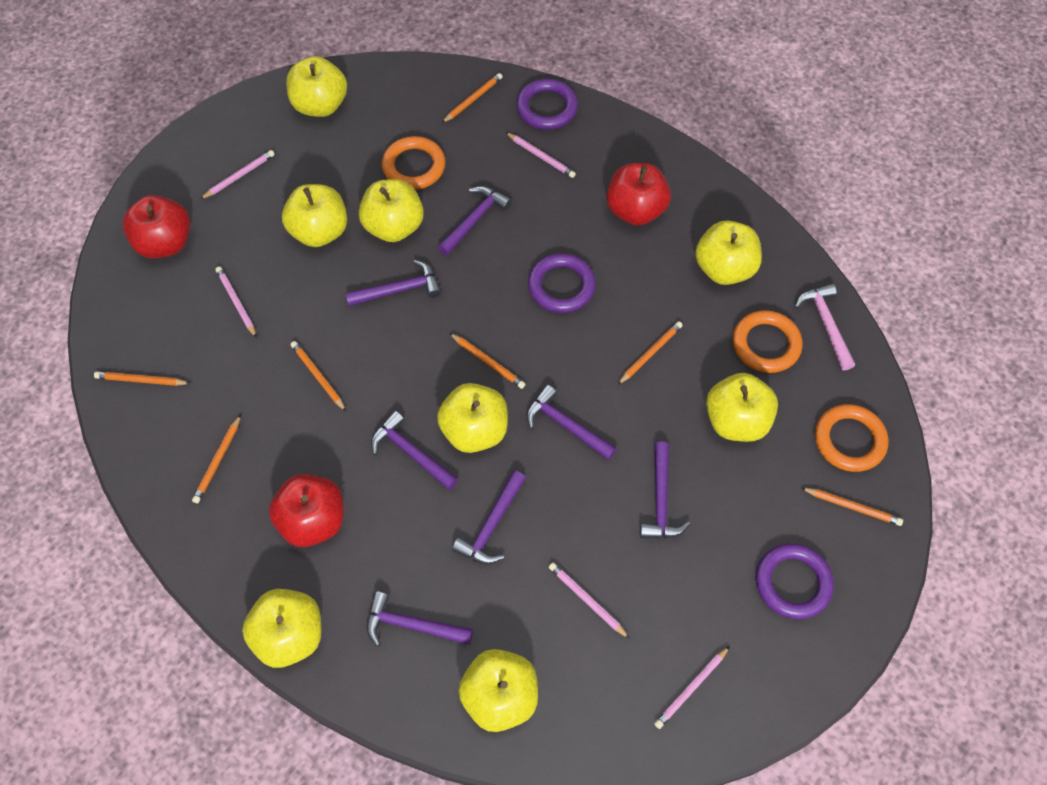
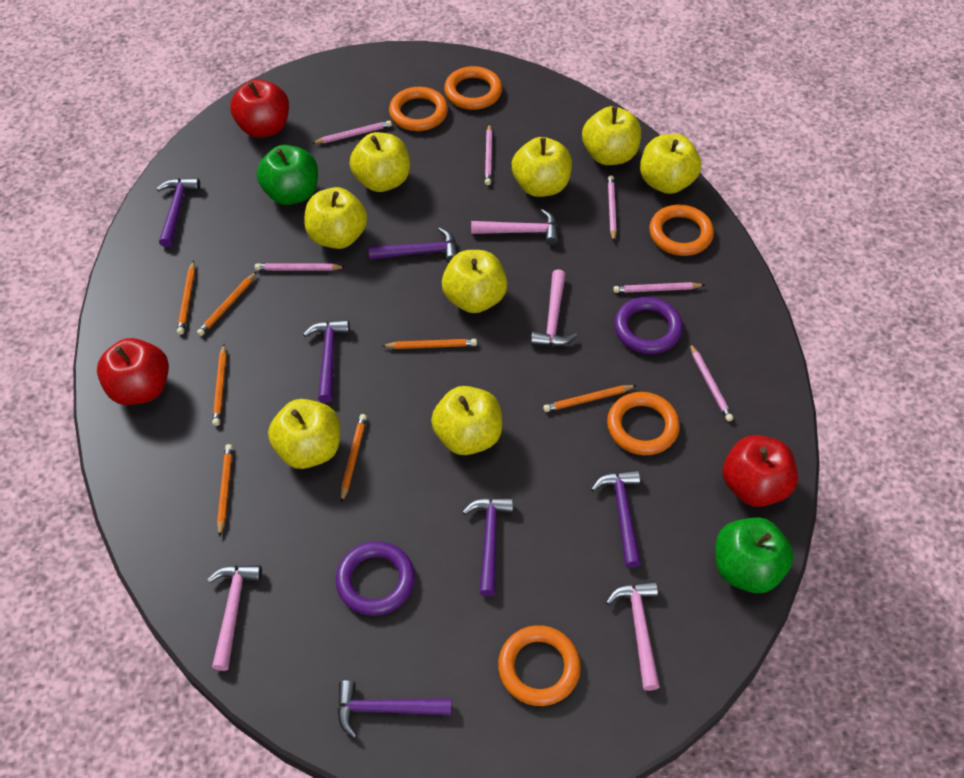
green apple: 0 -> 2
orange ring: 3 -> 5
pink hammer: 1 -> 4
pink pencil: 5 -> 6
purple hammer: 7 -> 6
purple ring: 3 -> 2

